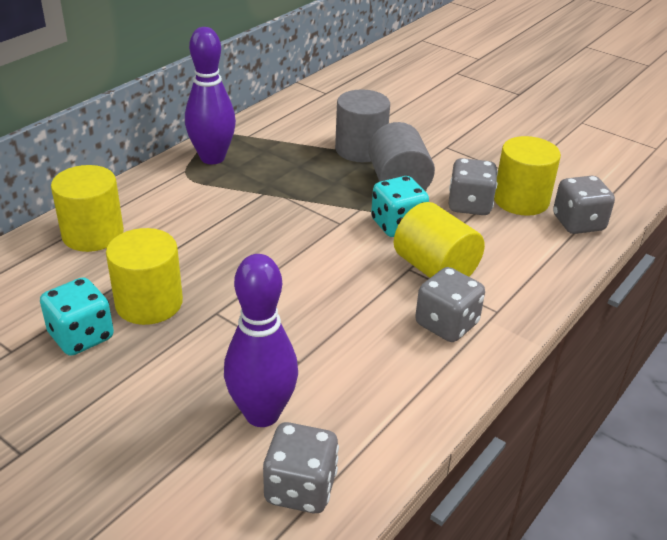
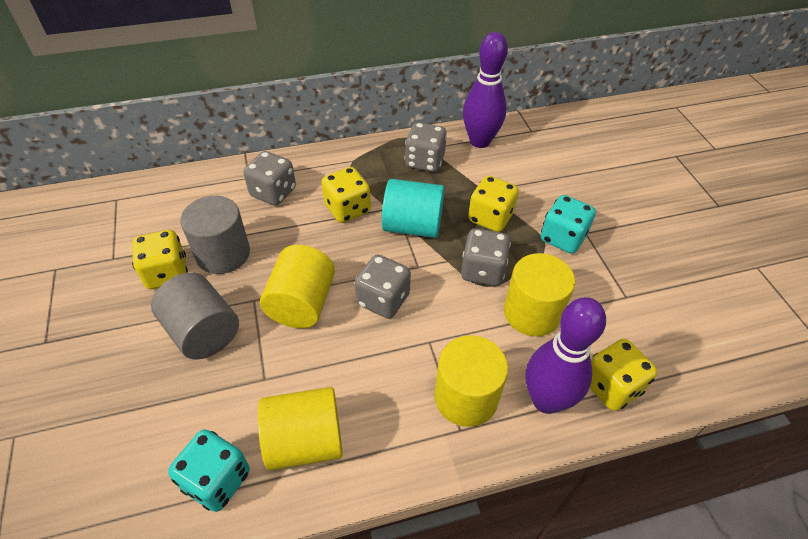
turquoise cylinder: 0 -> 1
yellow dice: 0 -> 4

